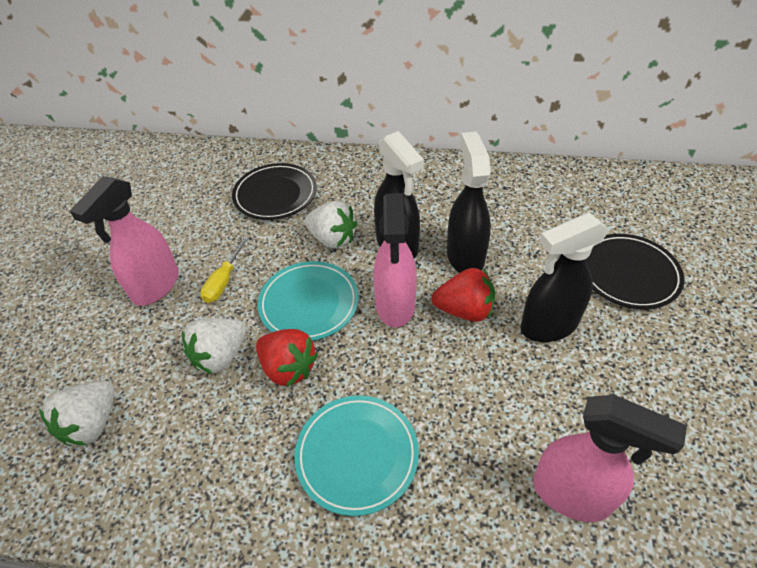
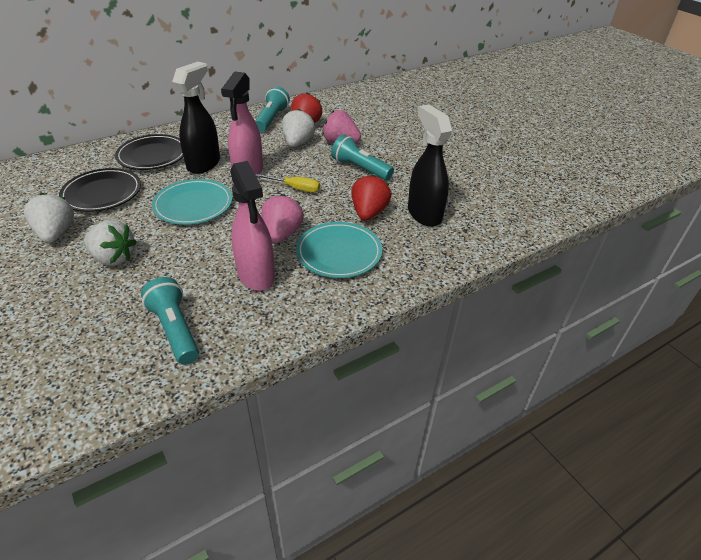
black spray bottle: 3 -> 2
pink spray bottle: 3 -> 2
pink strawberry: 0 -> 2
turquoise flashlight: 0 -> 3

